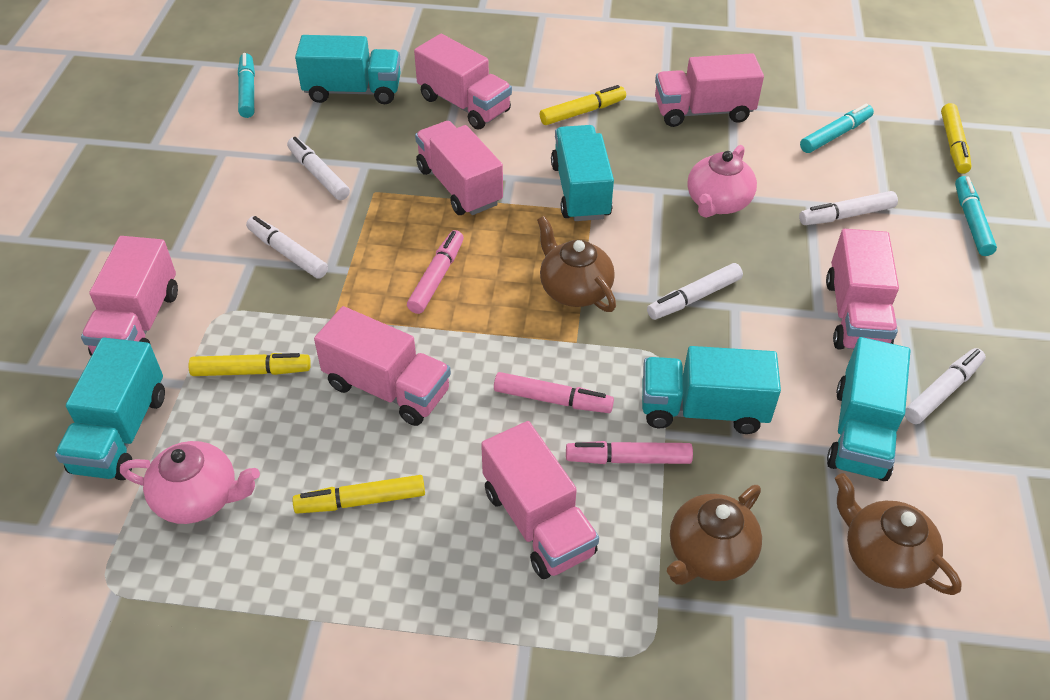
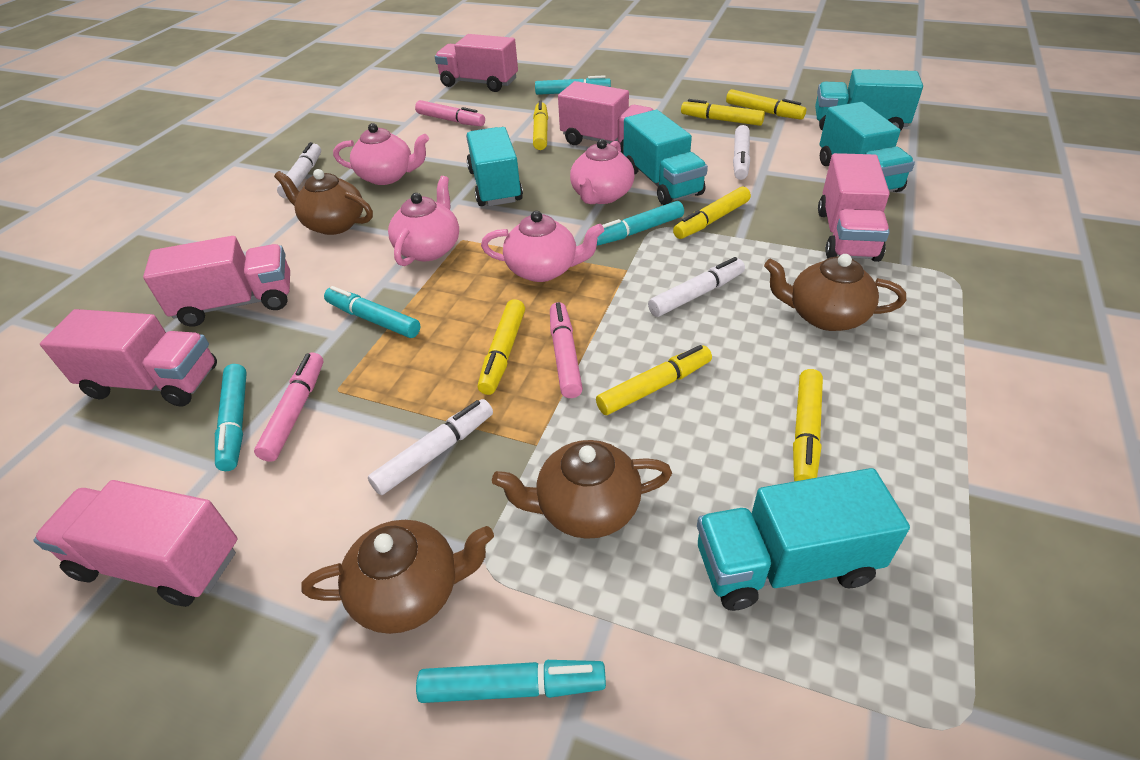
brown teapot: 3 -> 4
pink teapot: 2 -> 4
pink truck: 7 -> 6
turquoise marker: 3 -> 5
white marker: 5 -> 4
yellow marker: 4 -> 7

